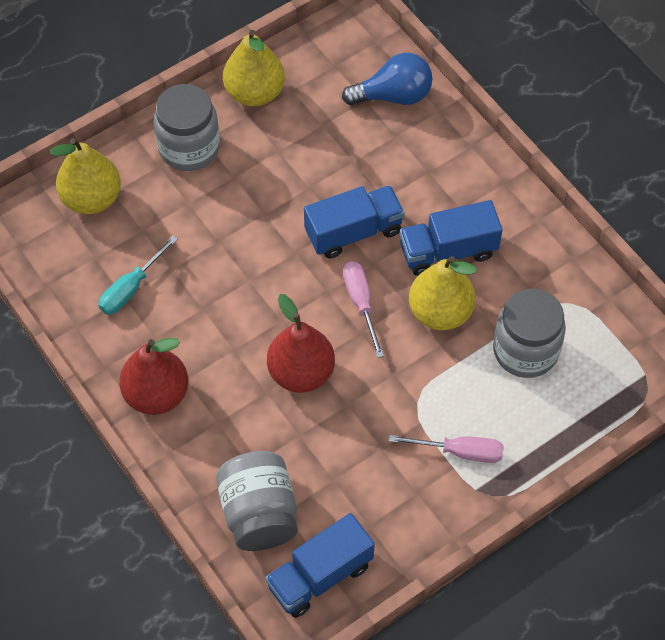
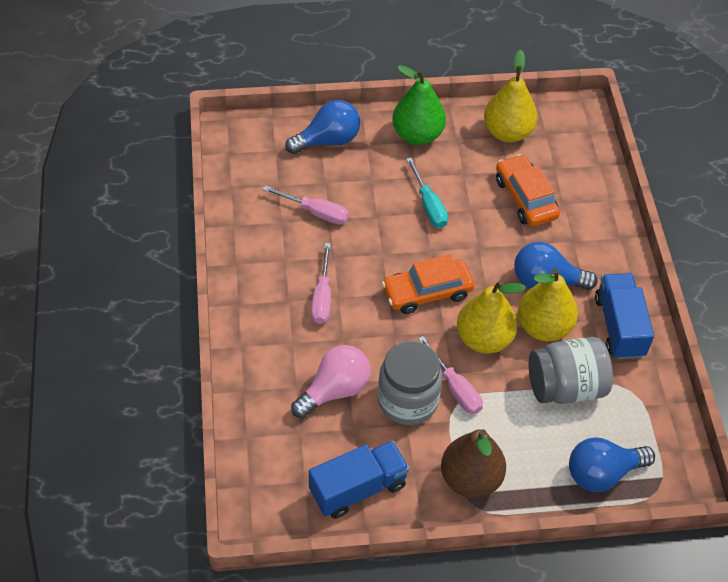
blue light bulb: 1 -> 3
blue truck: 3 -> 2
brown pear: 0 -> 1
green pear: 0 -> 1
grey jar: 3 -> 2
orange car: 0 -> 2
pink light bulb: 0 -> 1
pink screwdriver: 2 -> 3
red pear: 2 -> 0

